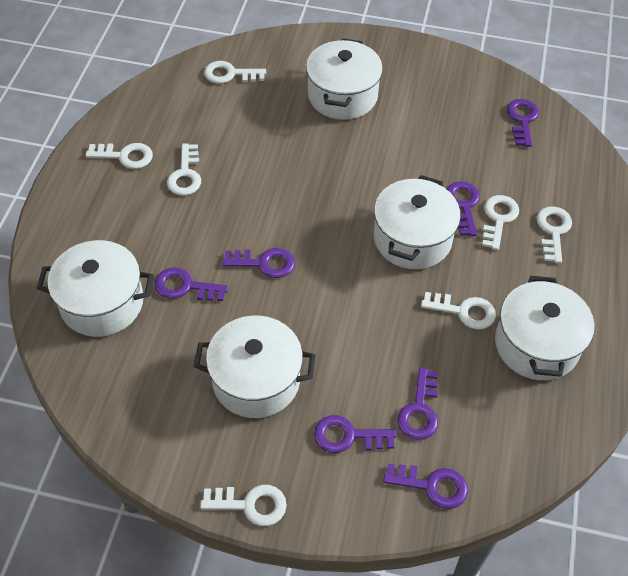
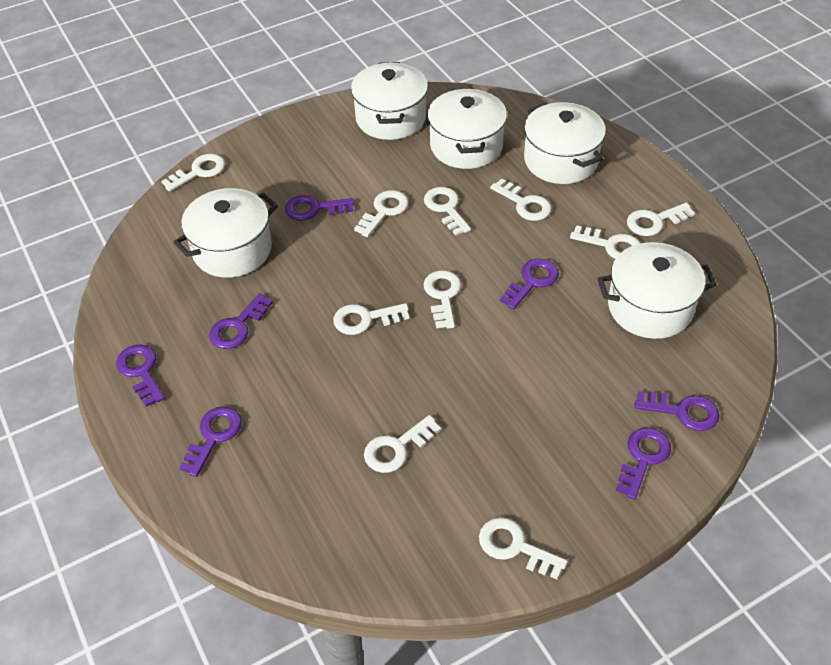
white key: 7 -> 10

